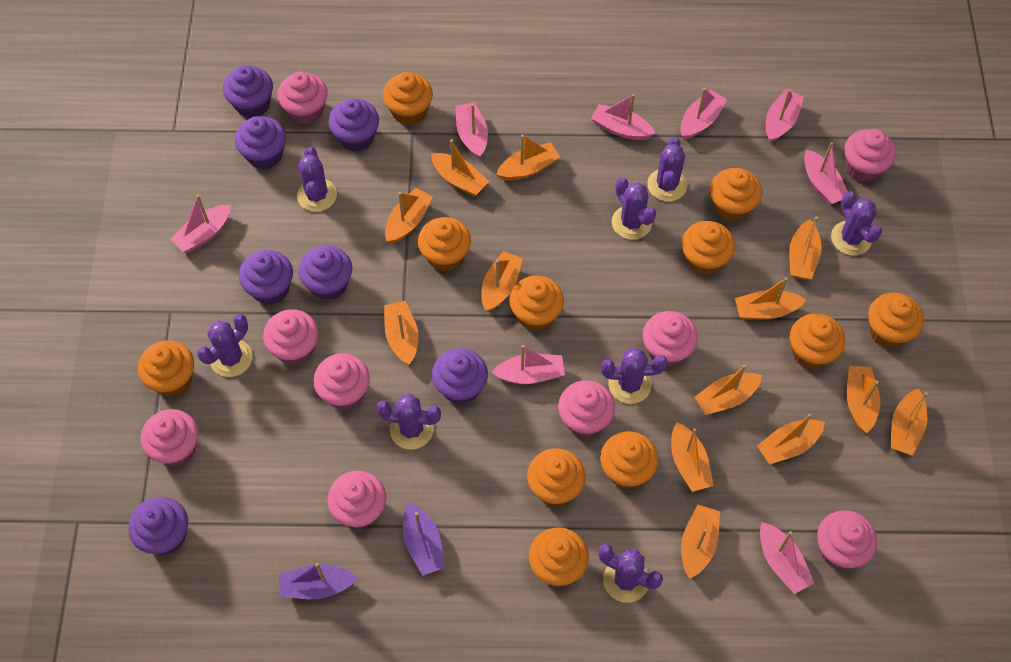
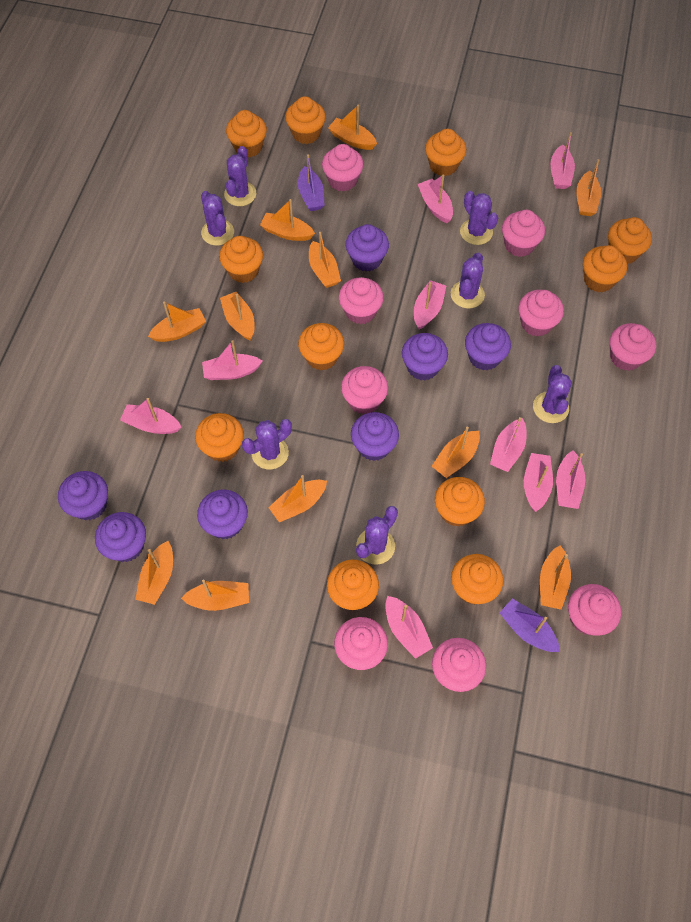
orange boat: 13 -> 11
pink boat: 8 -> 9
purple cactus: 8 -> 7

